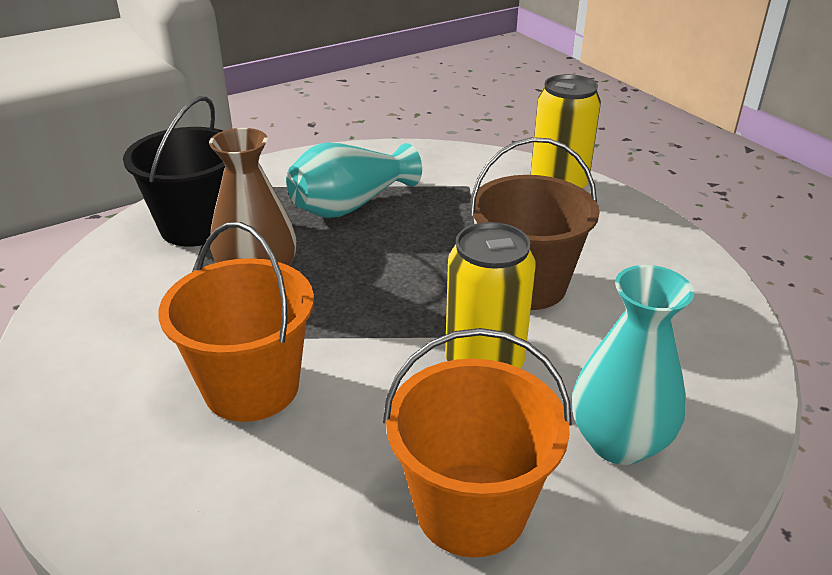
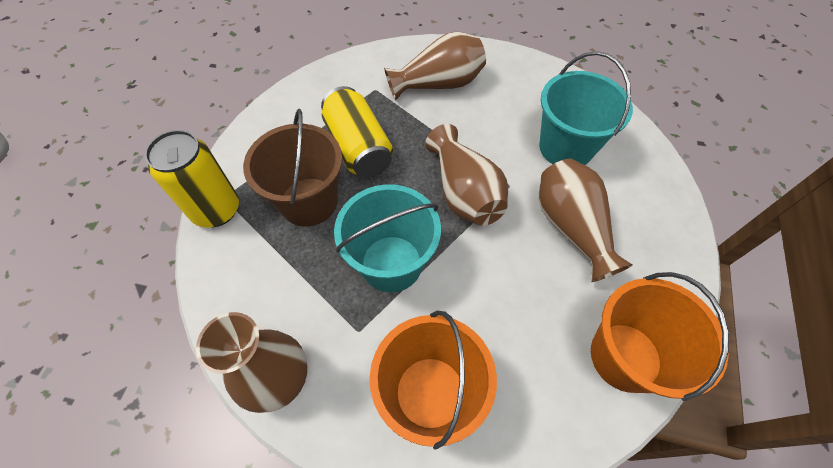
black bucket: 1 -> 0
brown vase: 1 -> 4
turquoise bucket: 0 -> 2
turquoise vase: 2 -> 0

